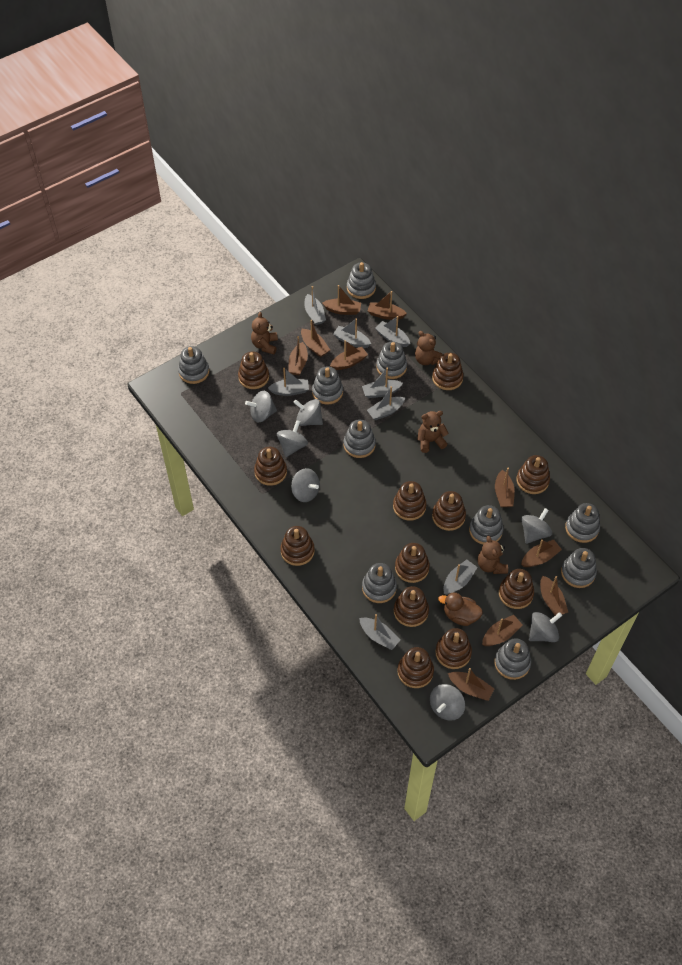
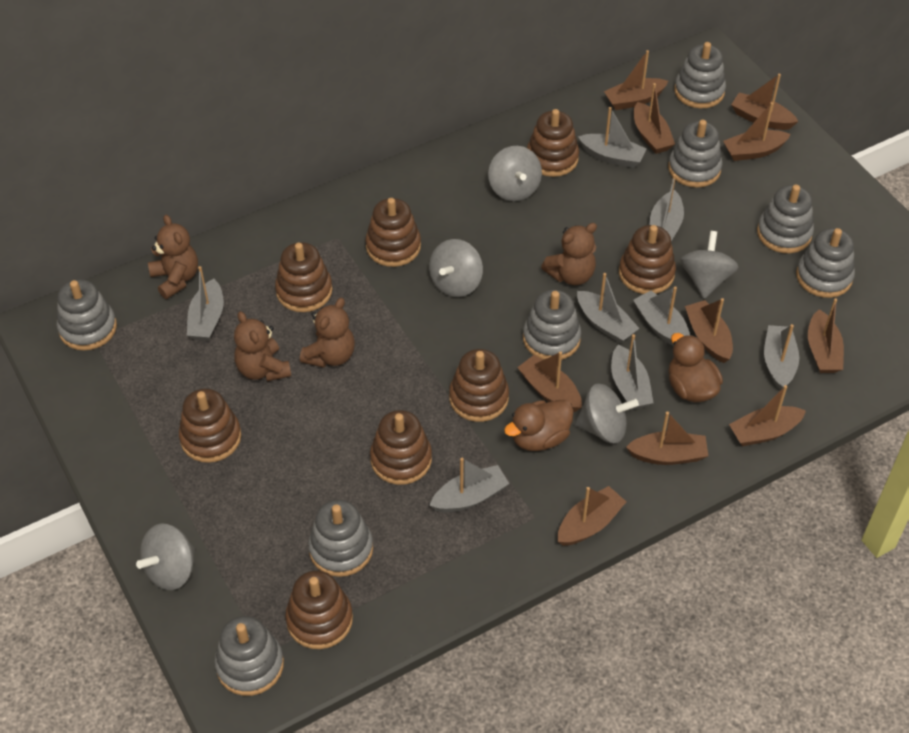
brown duck: 1 -> 2
brown stacking toy: 12 -> 8
grey spinning top: 7 -> 5
grey stacking toy: 10 -> 8

